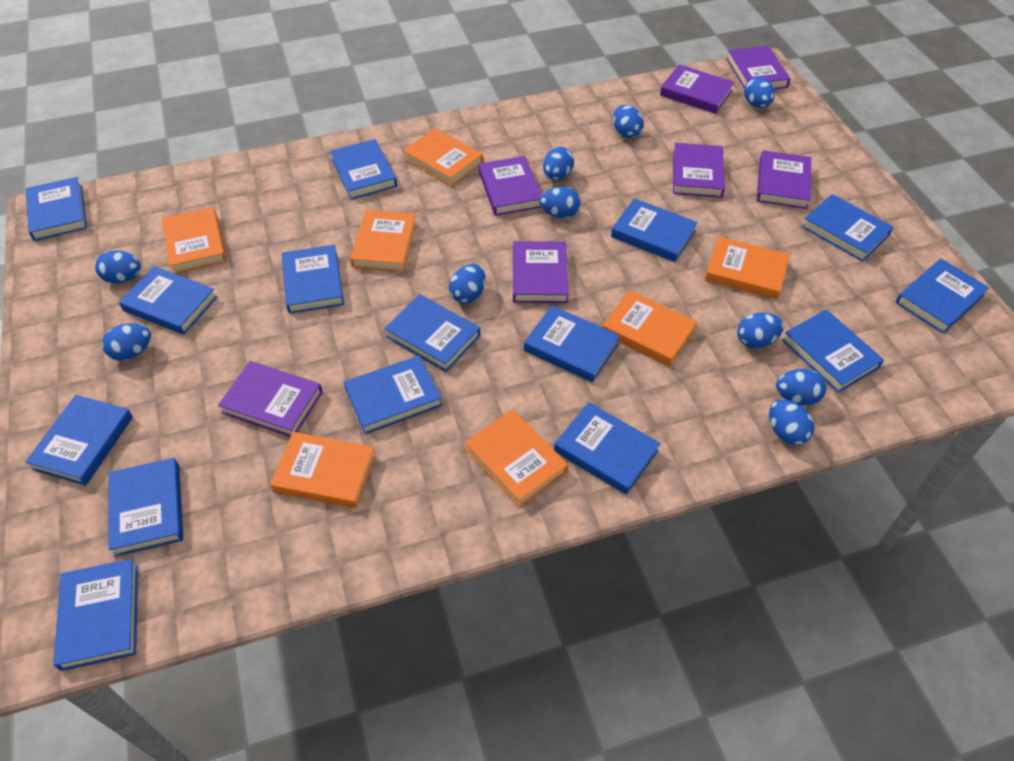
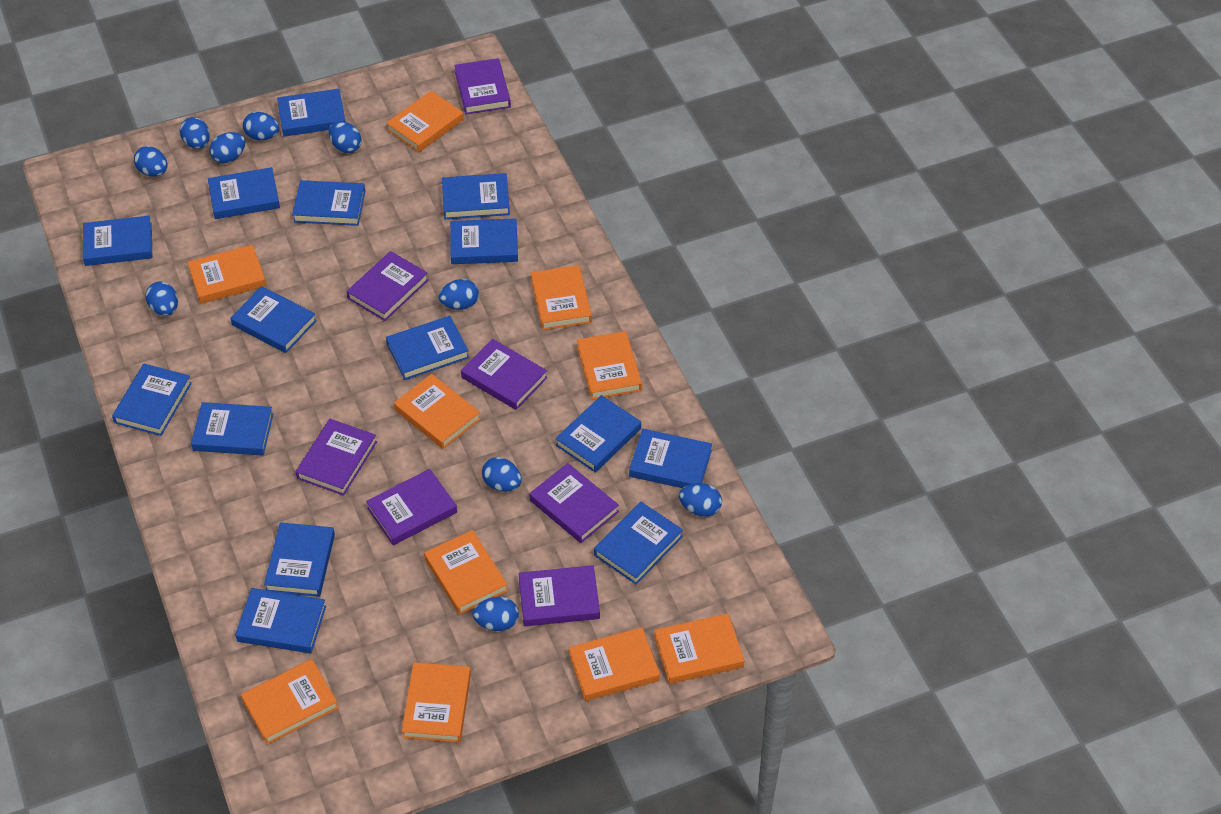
orange book: 7 -> 10

